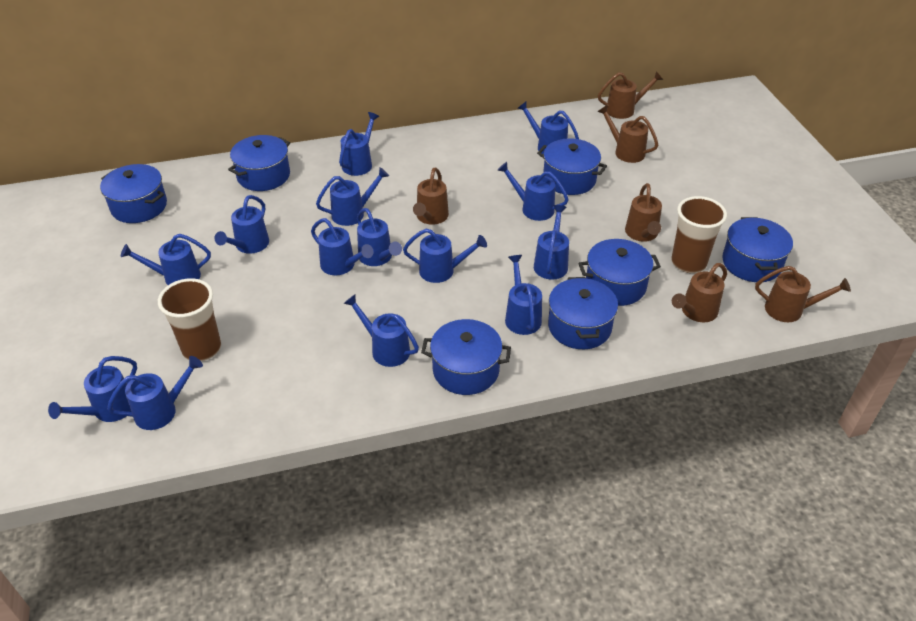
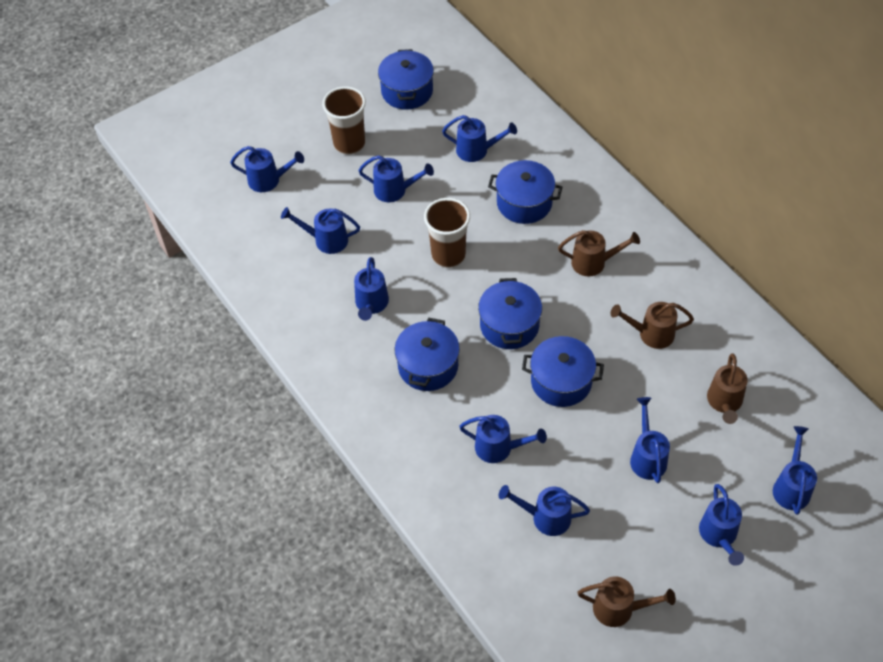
blue pot: 7 -> 5
blue watering can: 14 -> 10
brown watering can: 6 -> 4

